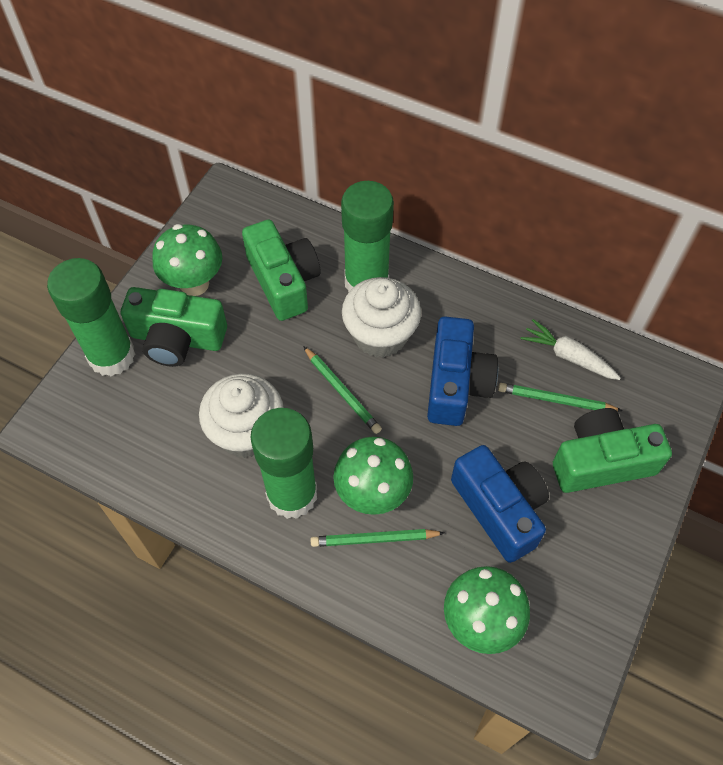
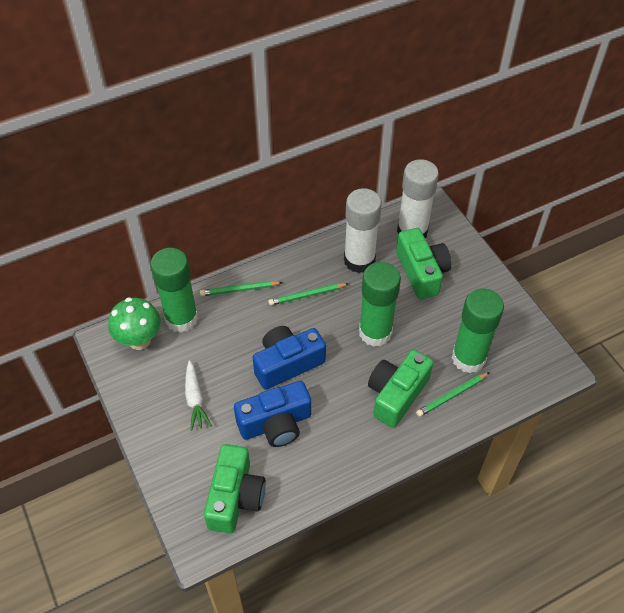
green mushroom: 3 -> 1
white cupcake: 2 -> 0
white glue stick: 0 -> 2

